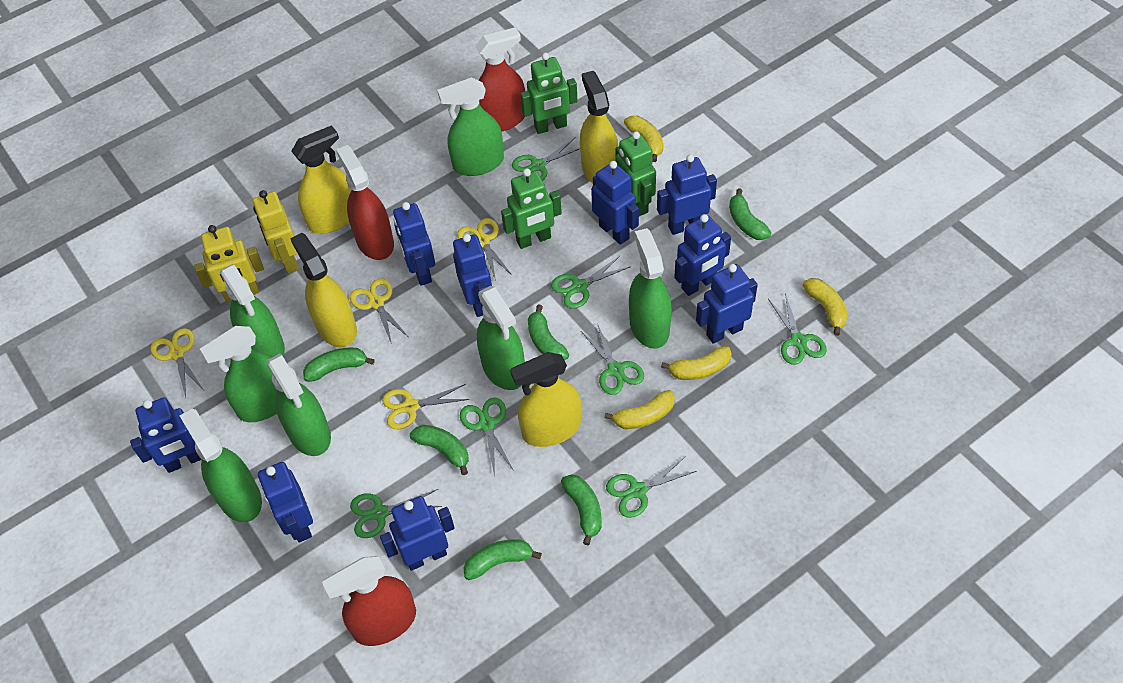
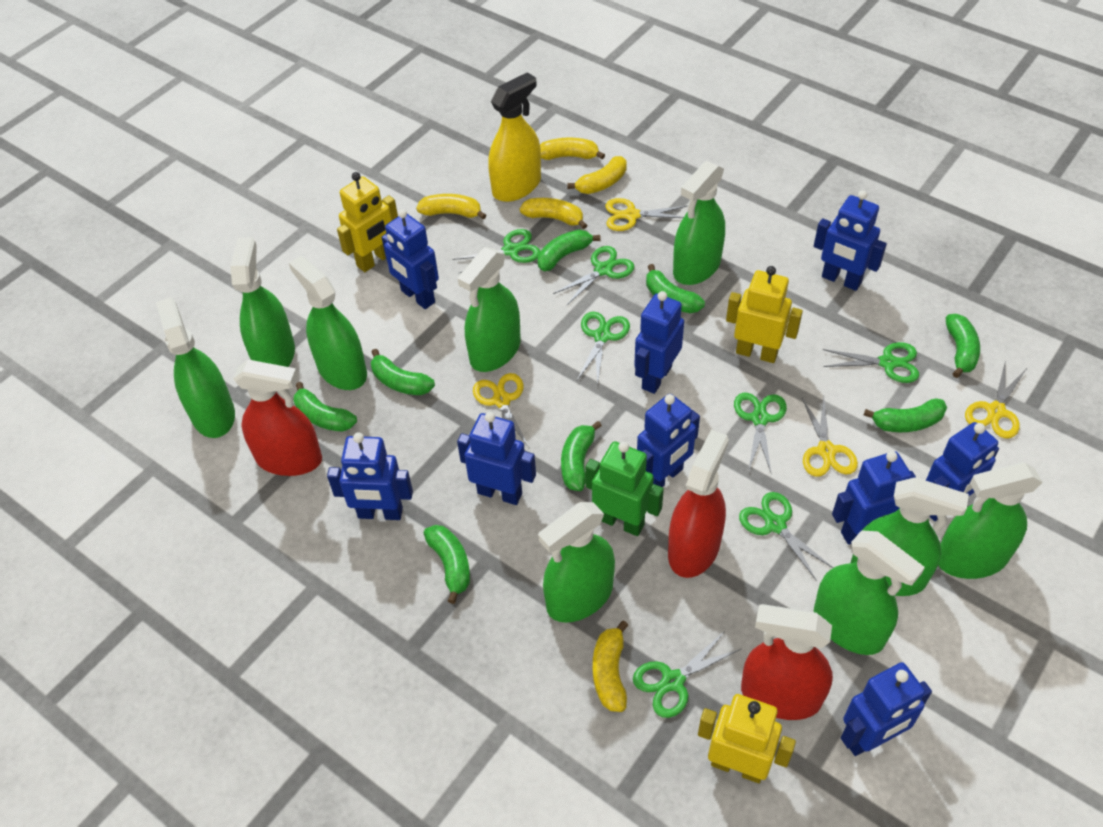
green banana: 6 -> 8
green robot: 3 -> 1
green spray bottle: 7 -> 9
yellow banana: 4 -> 5
yellow robot: 2 -> 3
yellow spray bottle: 4 -> 1

